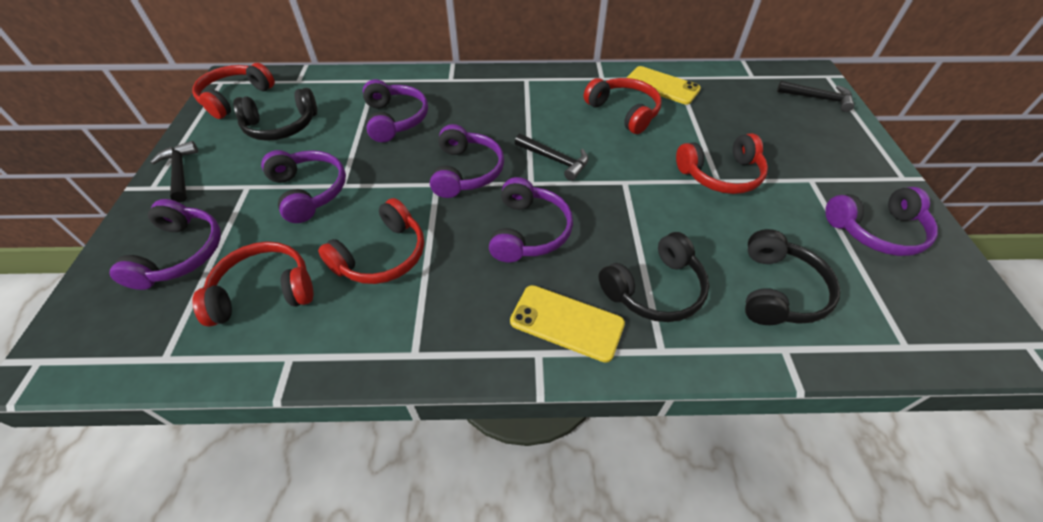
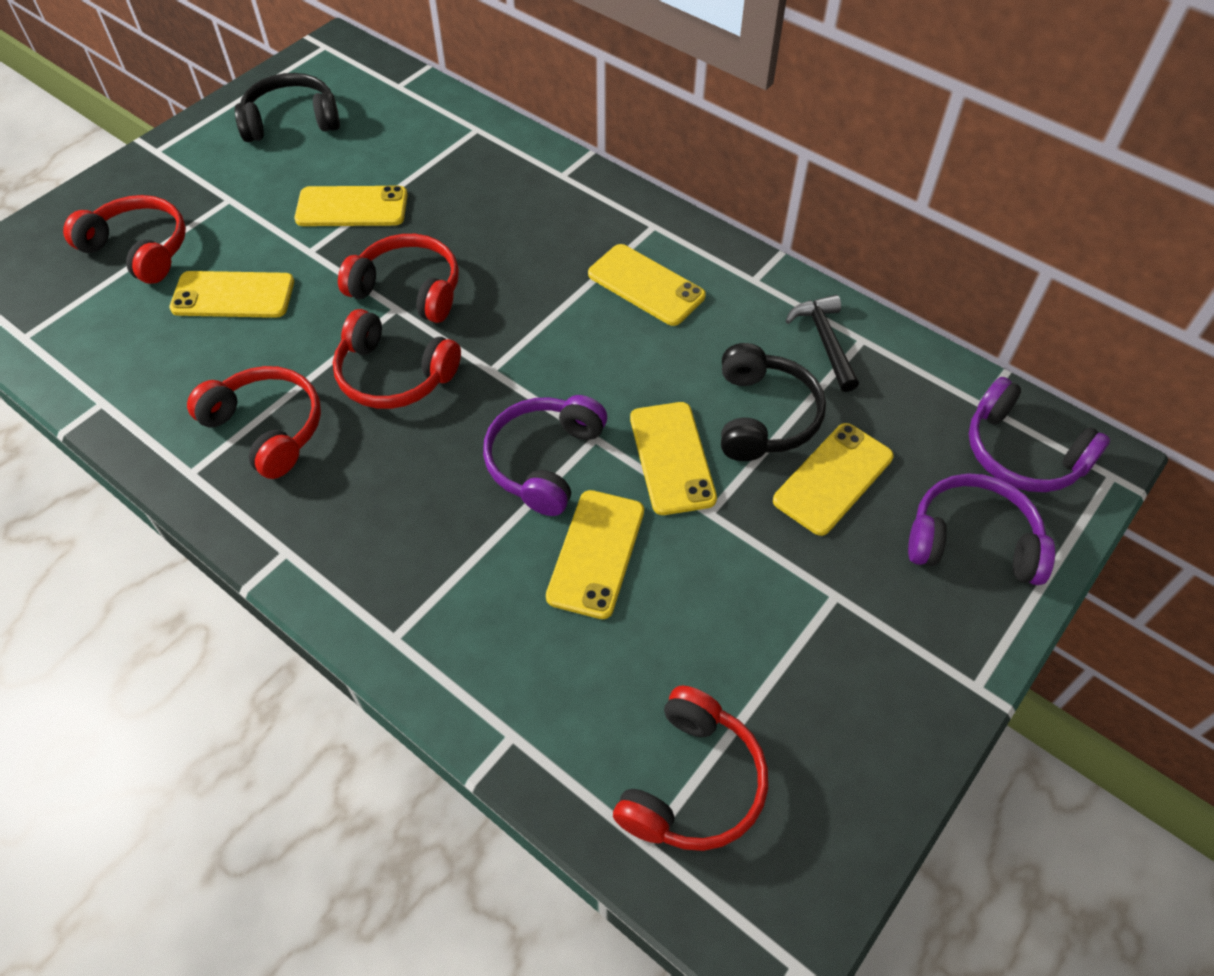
black hammer: 3 -> 1
black headphones: 3 -> 2
purple headphones: 6 -> 3
yellow phone: 2 -> 6

